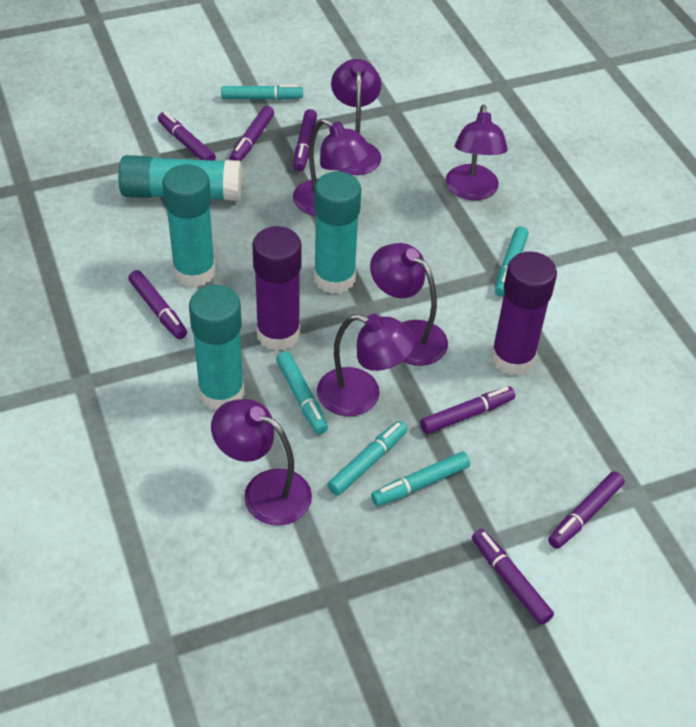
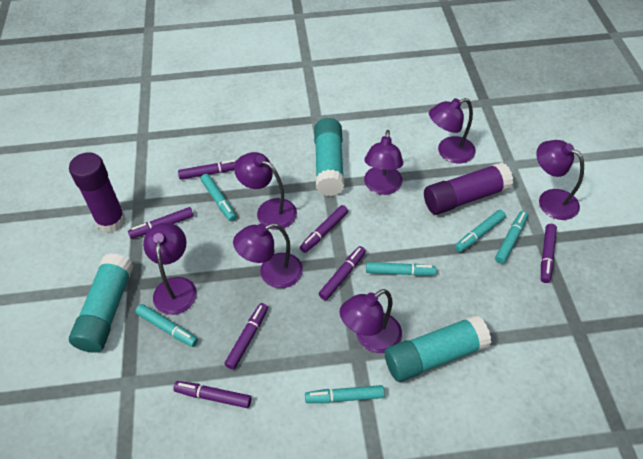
purple lamp: 6 -> 7
turquoise glue stick: 4 -> 3
turquoise marker: 5 -> 6

